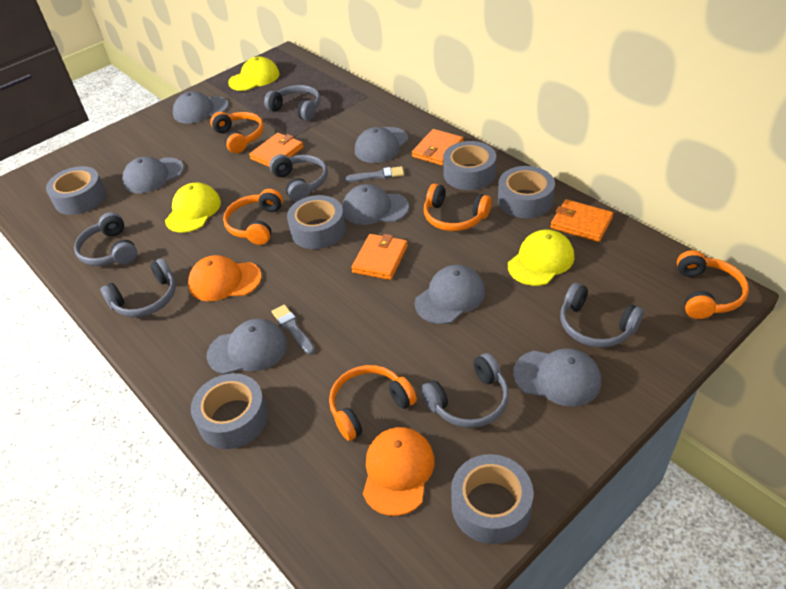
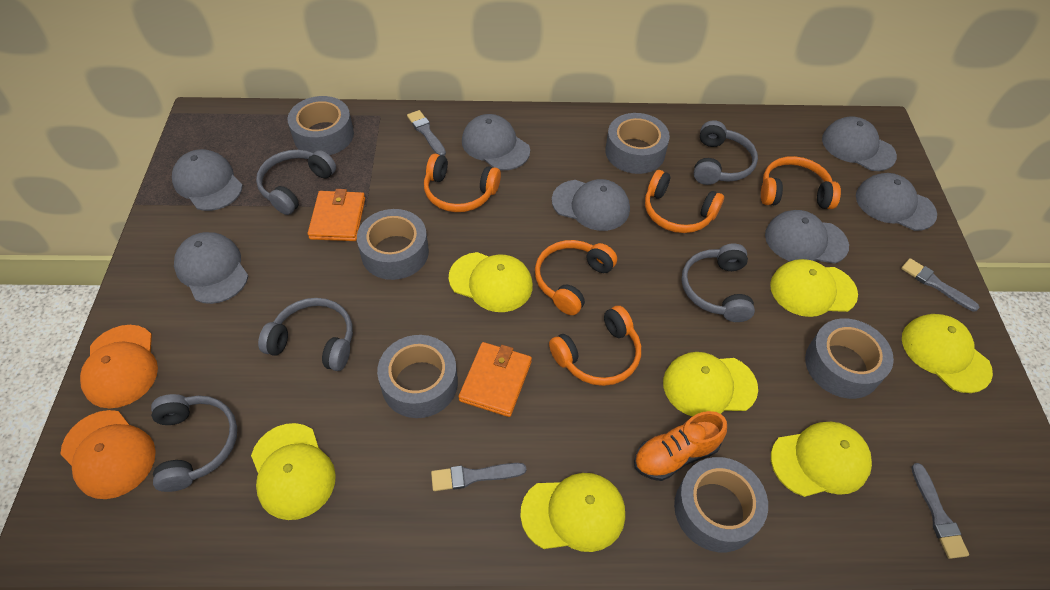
grey brush: 2 -> 4
grey headphones: 6 -> 5
orange shoe: 0 -> 1
orange wallet: 4 -> 2
yellow cap: 3 -> 7

